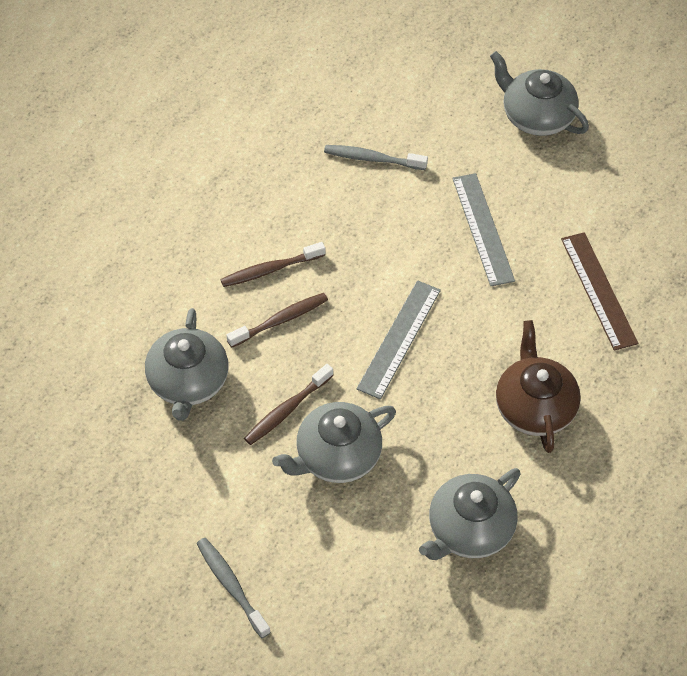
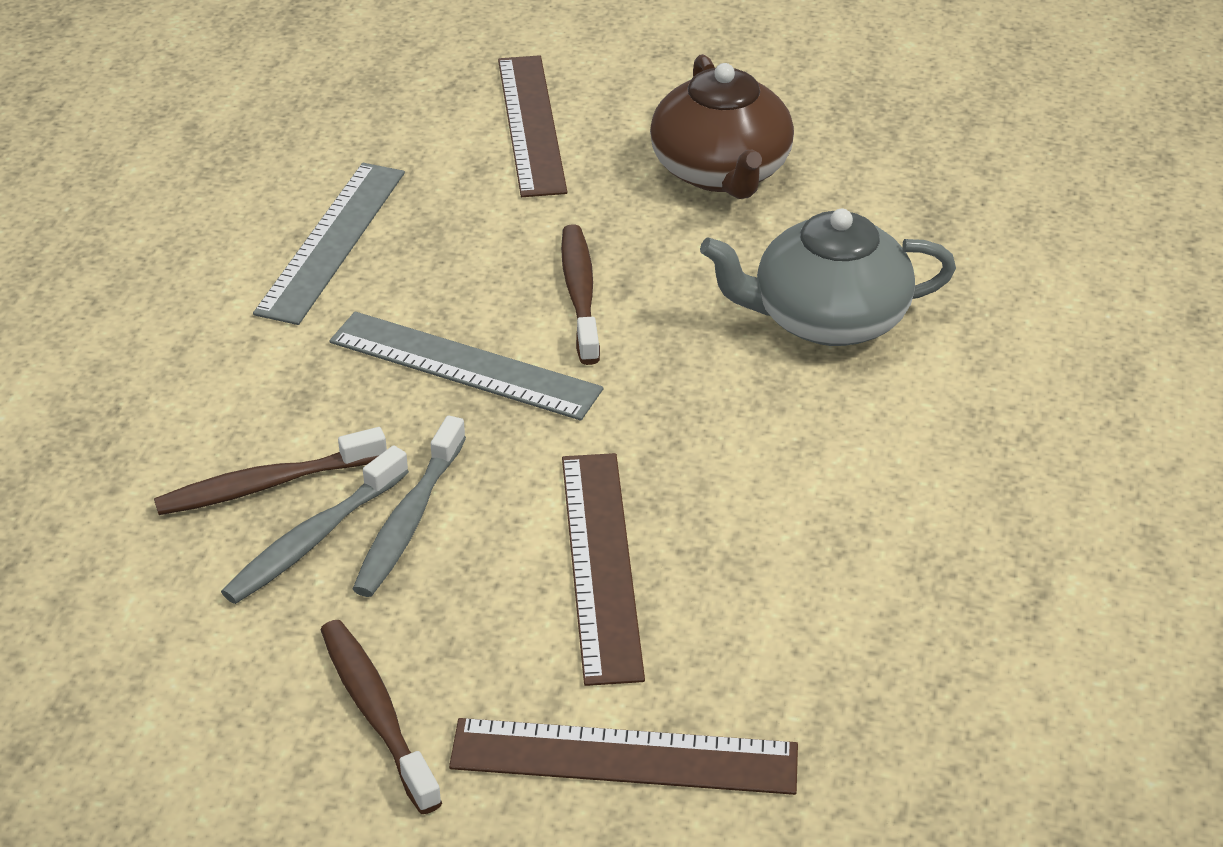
brown ruler: 1 -> 3
grey teapot: 4 -> 1

